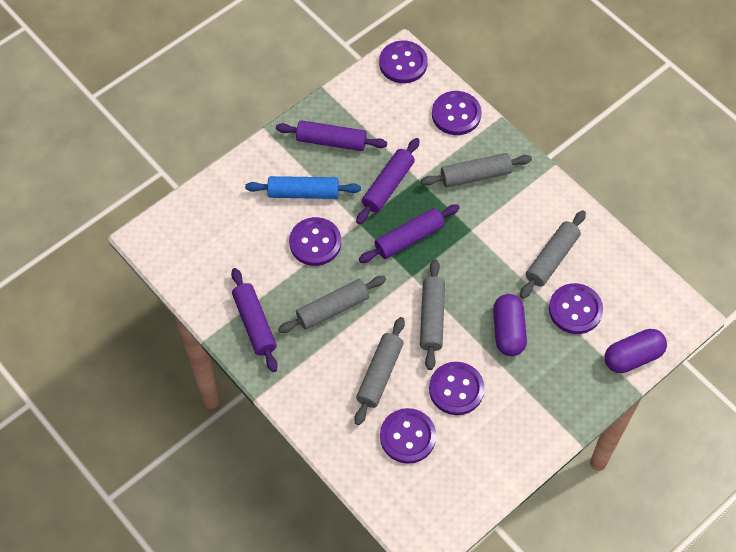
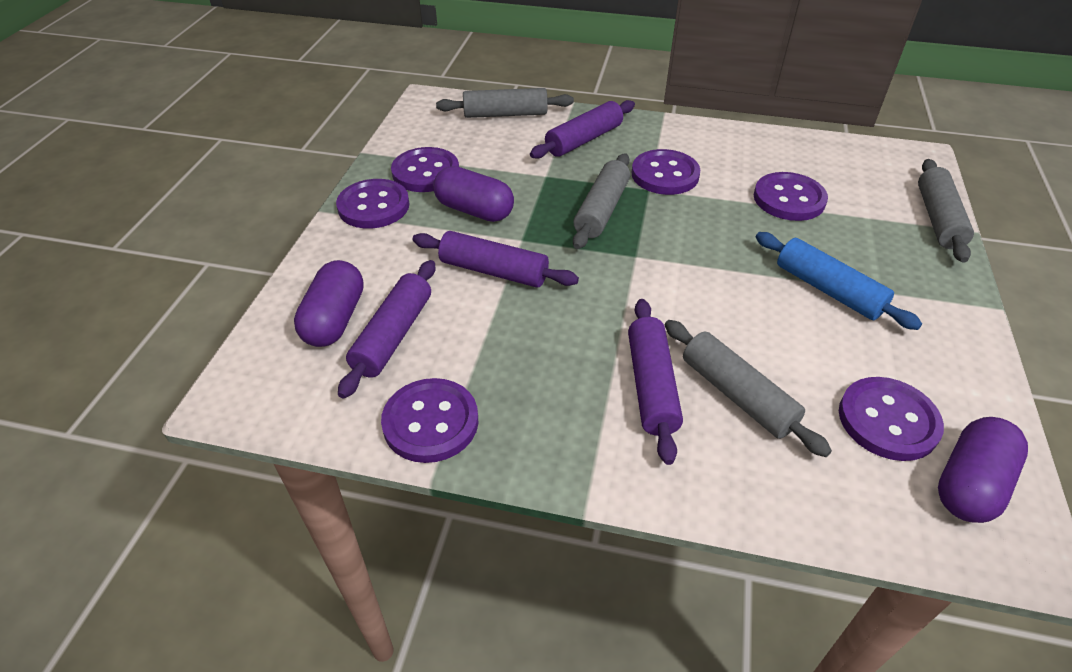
grey rolling pin: 5 -> 4
purple capsule: 2 -> 3

